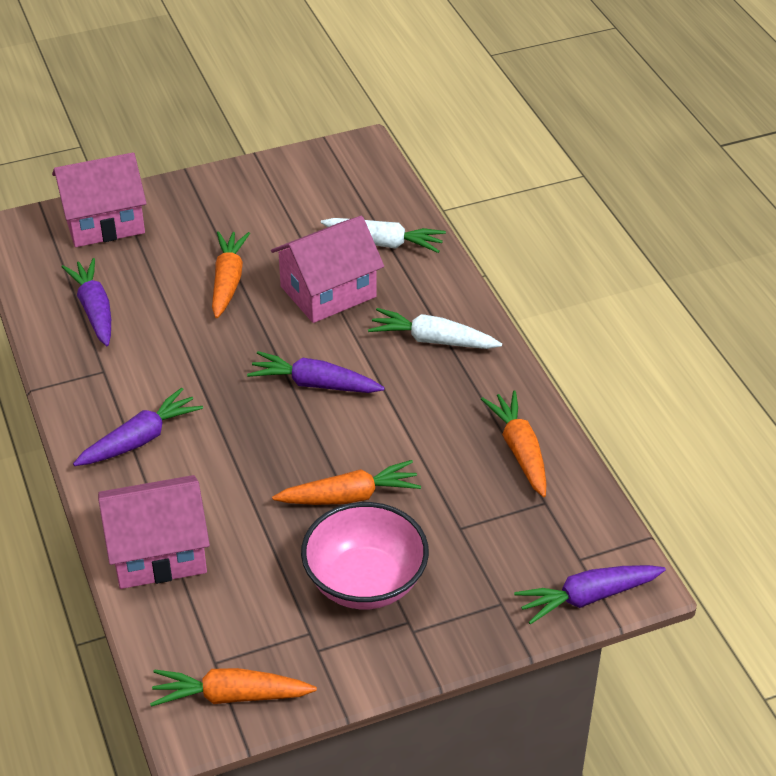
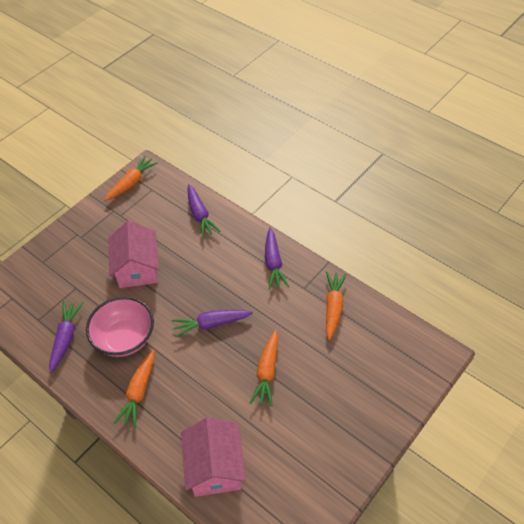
pink house: 3 -> 2
white carrot: 2 -> 0

